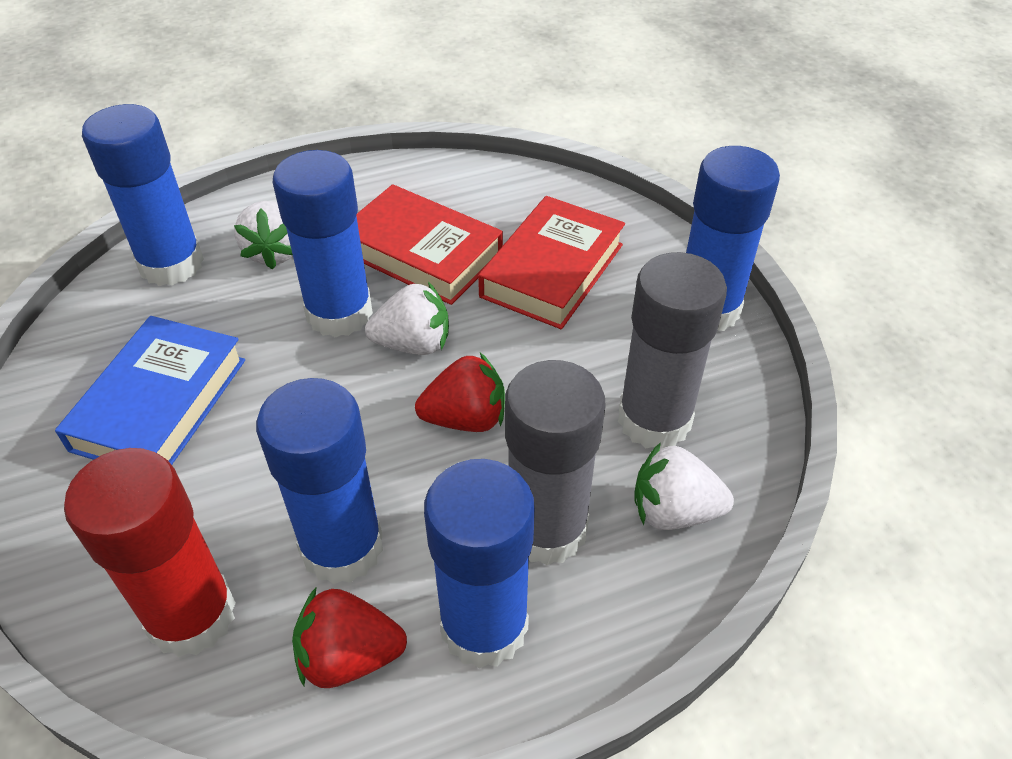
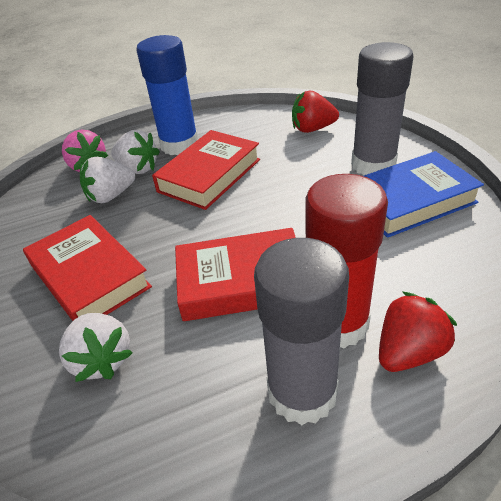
blue glue stick: 5 -> 1
pink strawberry: 0 -> 1
red book: 2 -> 3

